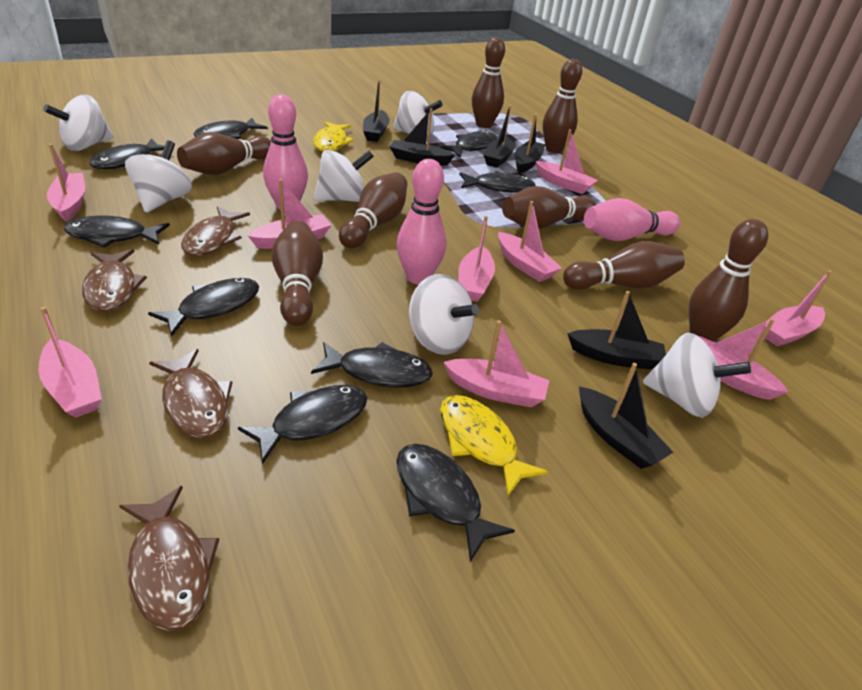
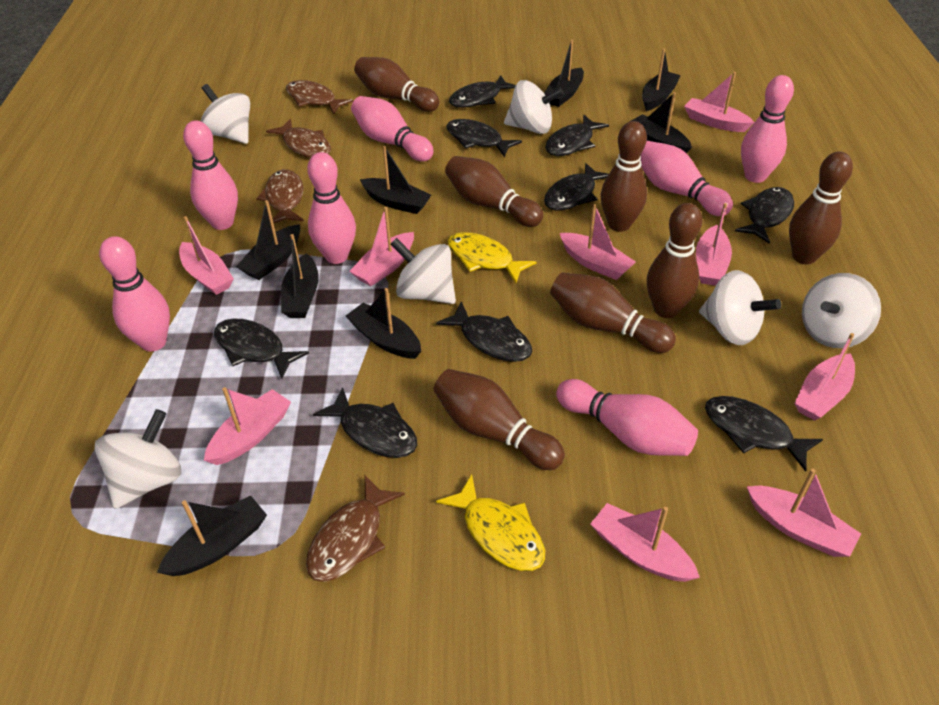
black boat: 6 -> 8
brown bowling pin: 8 -> 7
pink bowling pin: 3 -> 7

